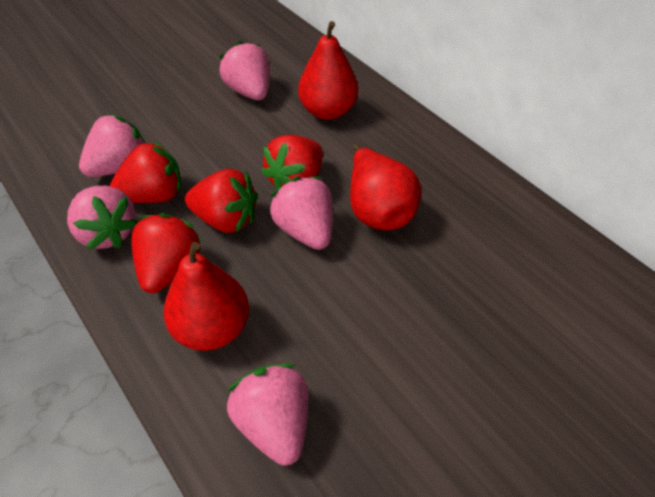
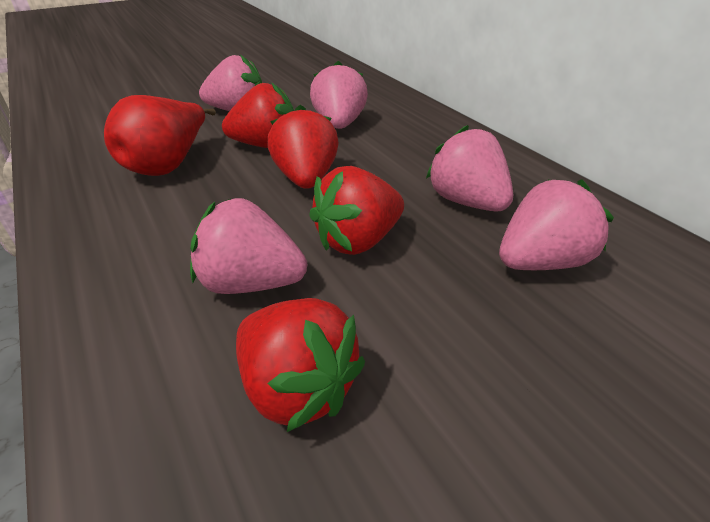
red pear: 3 -> 1

